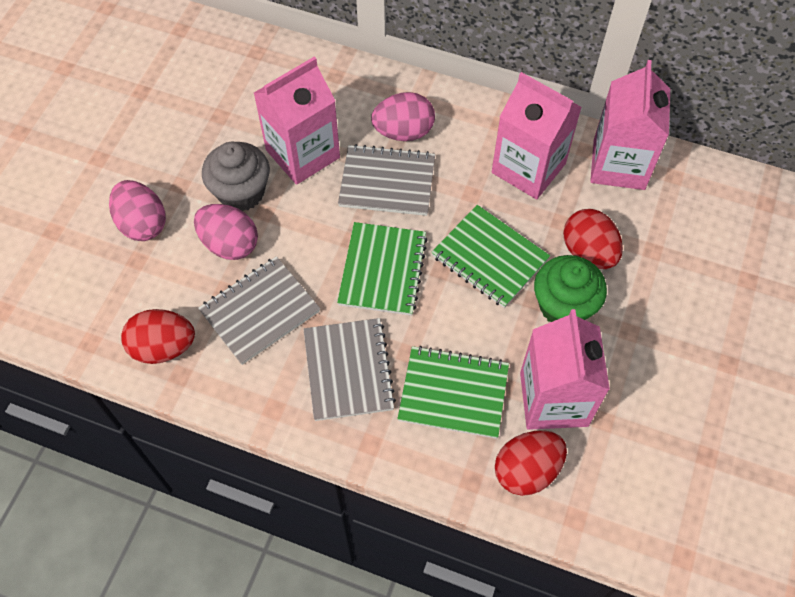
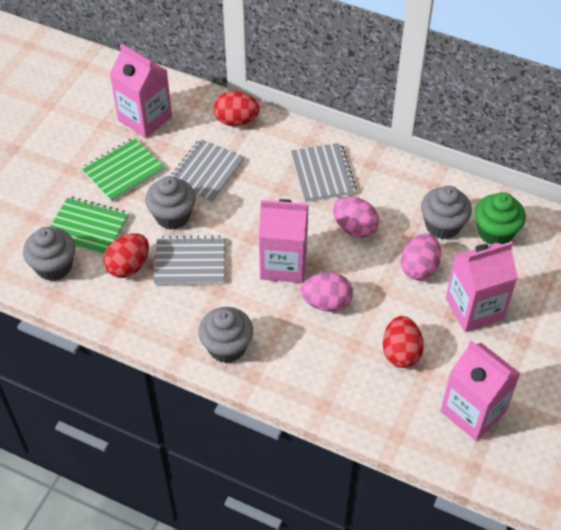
green notebook: 3 -> 2
grey cupcake: 1 -> 4

